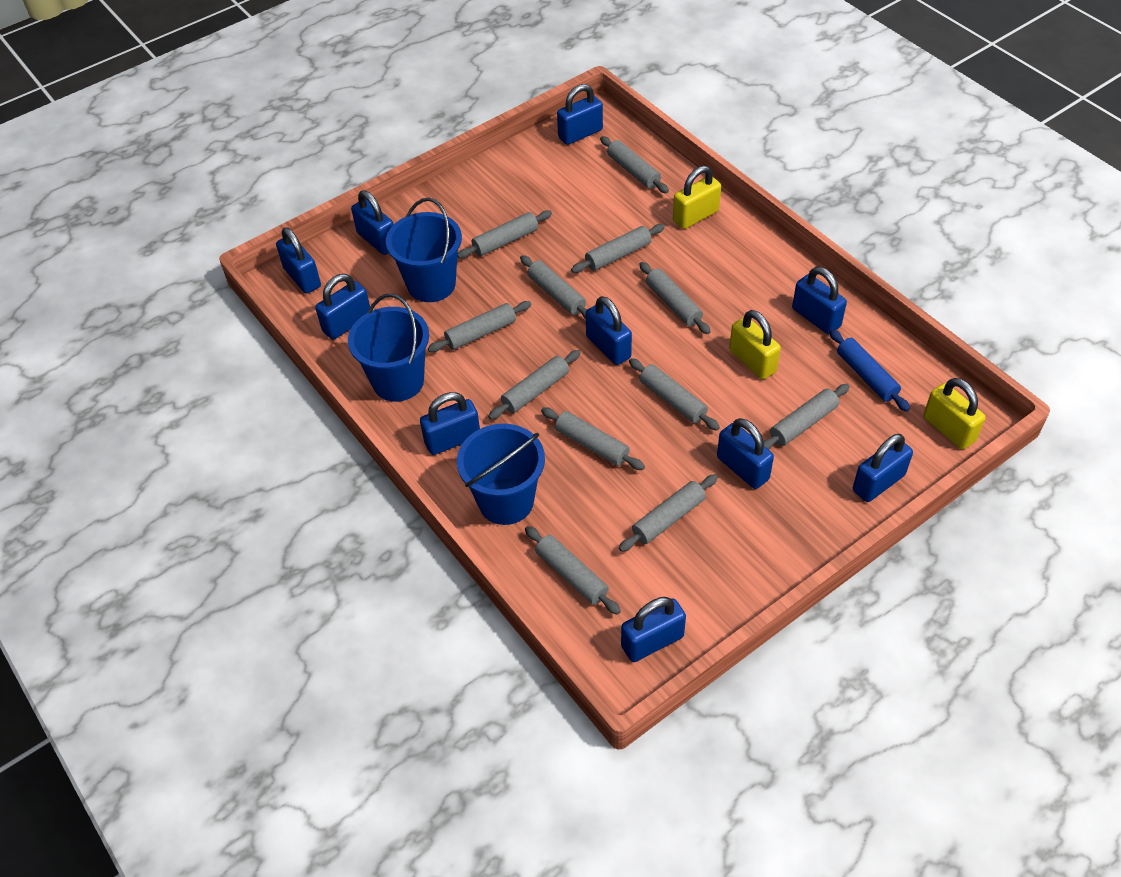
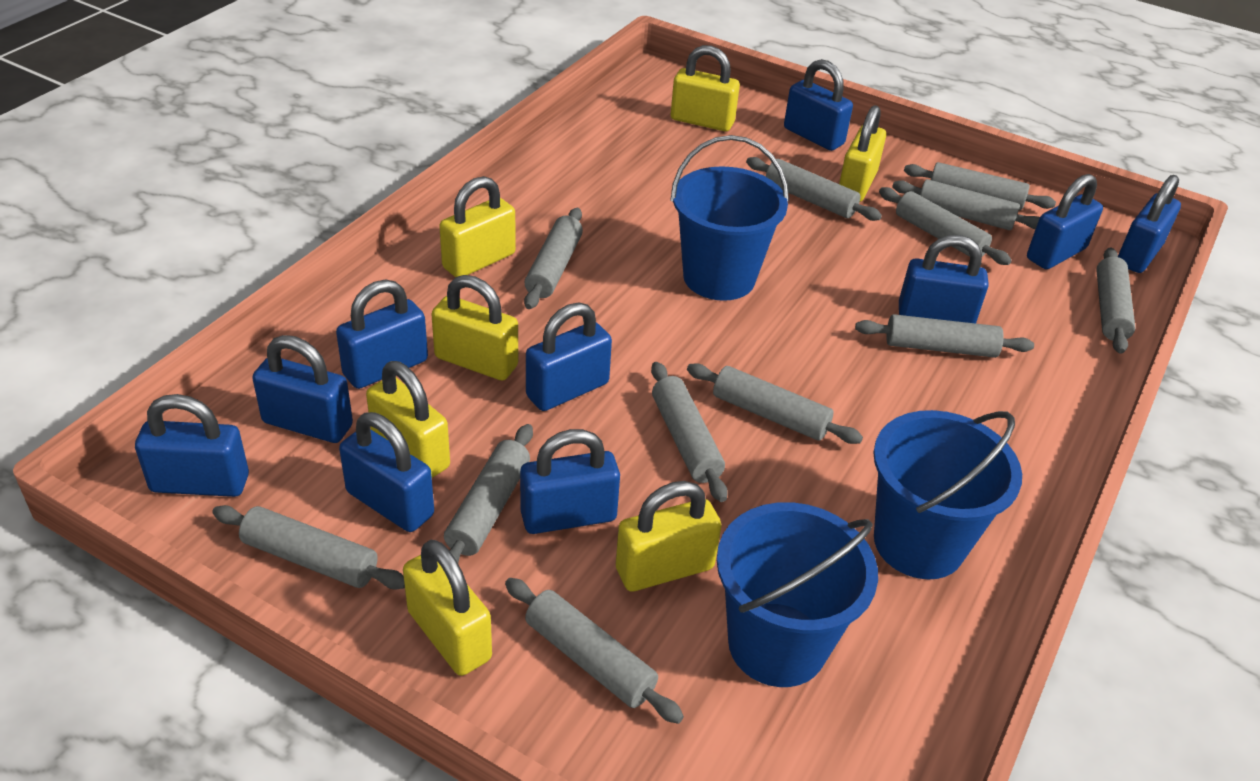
blue rolling pin: 1 -> 0
yellow padlock: 3 -> 7

